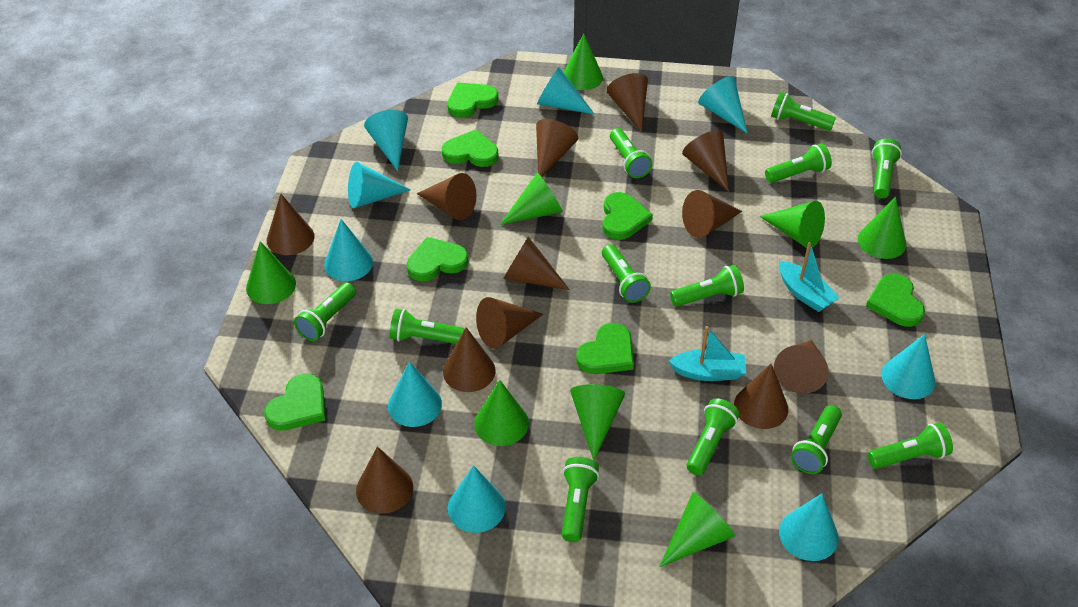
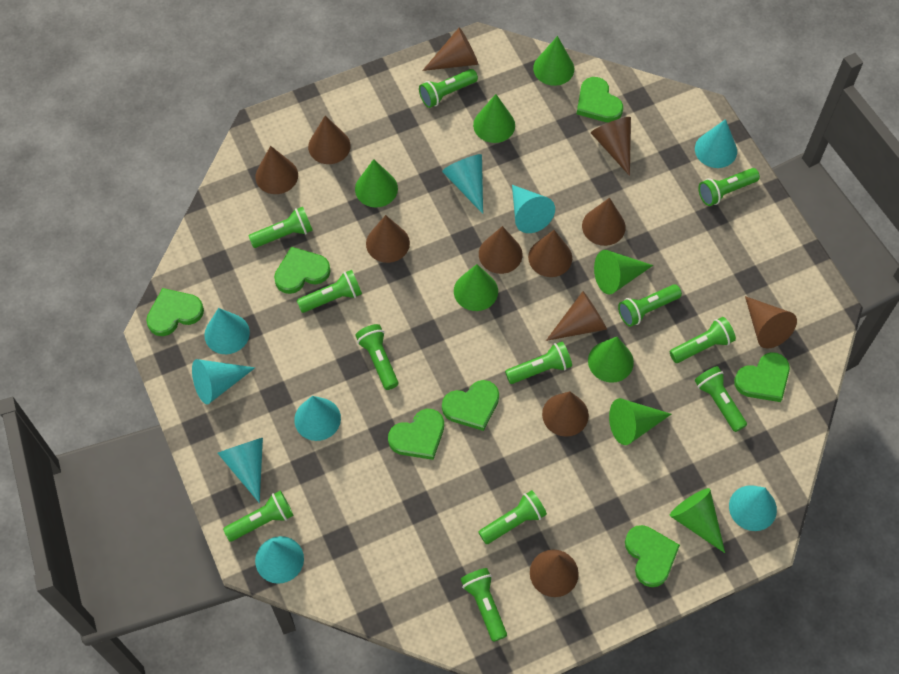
turquoise boat: 2 -> 0

